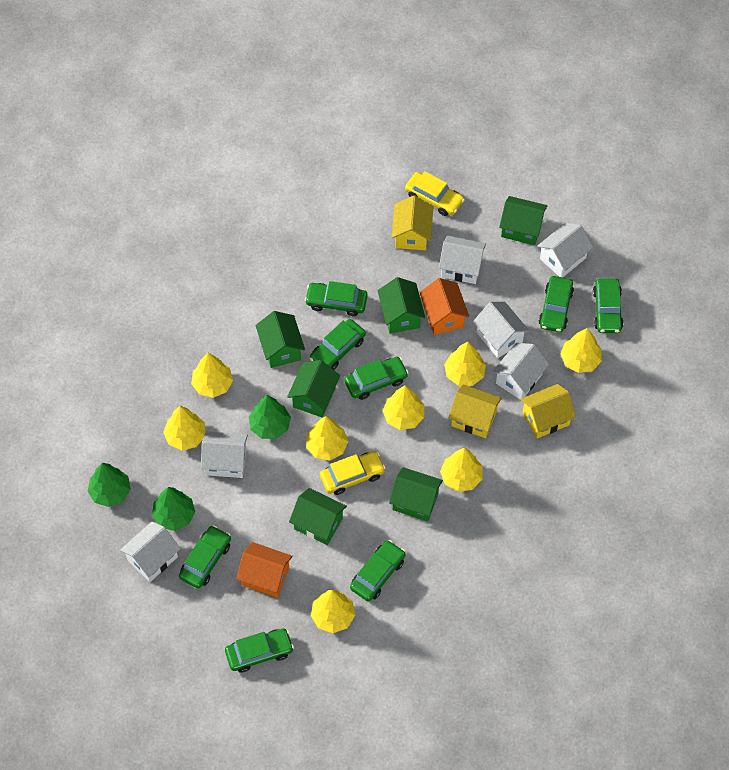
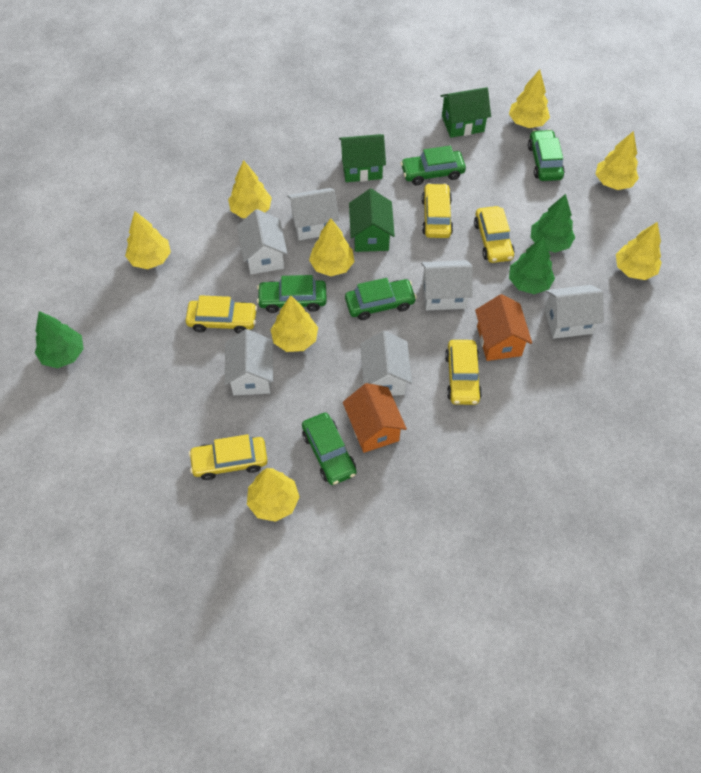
green car: 8 -> 5
green house: 6 -> 3
yellow car: 2 -> 5
yellow house: 3 -> 0

